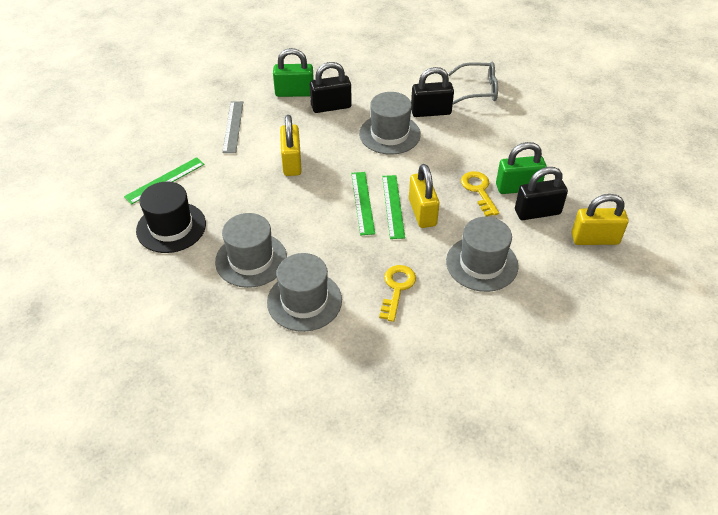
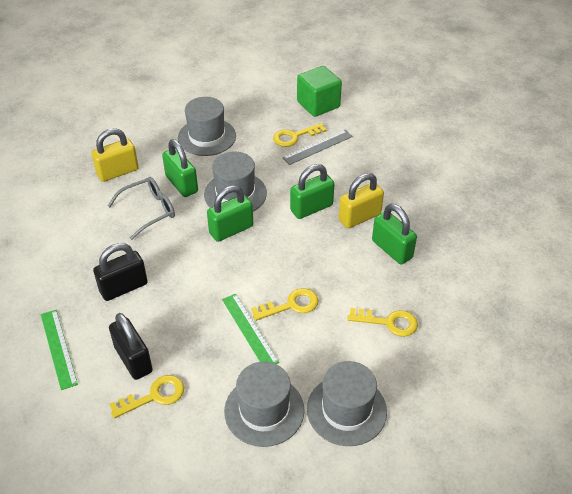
black hat: 1 -> 0
black padlock: 3 -> 2
green cube: 0 -> 1
green padlock: 2 -> 4
green ruler: 3 -> 2
yellow key: 2 -> 4
yellow padlock: 3 -> 2

